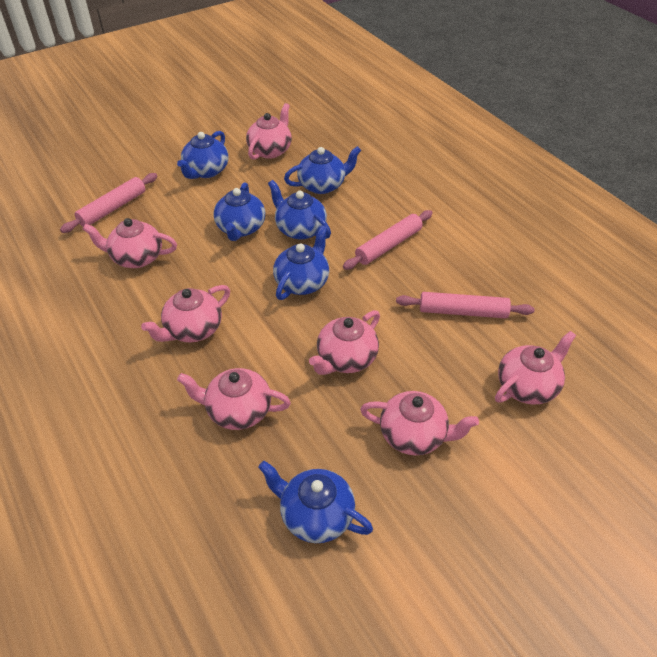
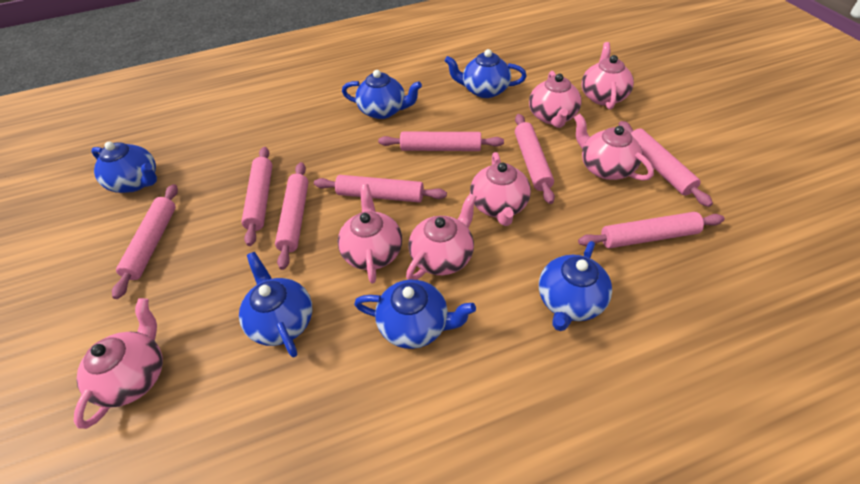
pink rolling pin: 3 -> 8

